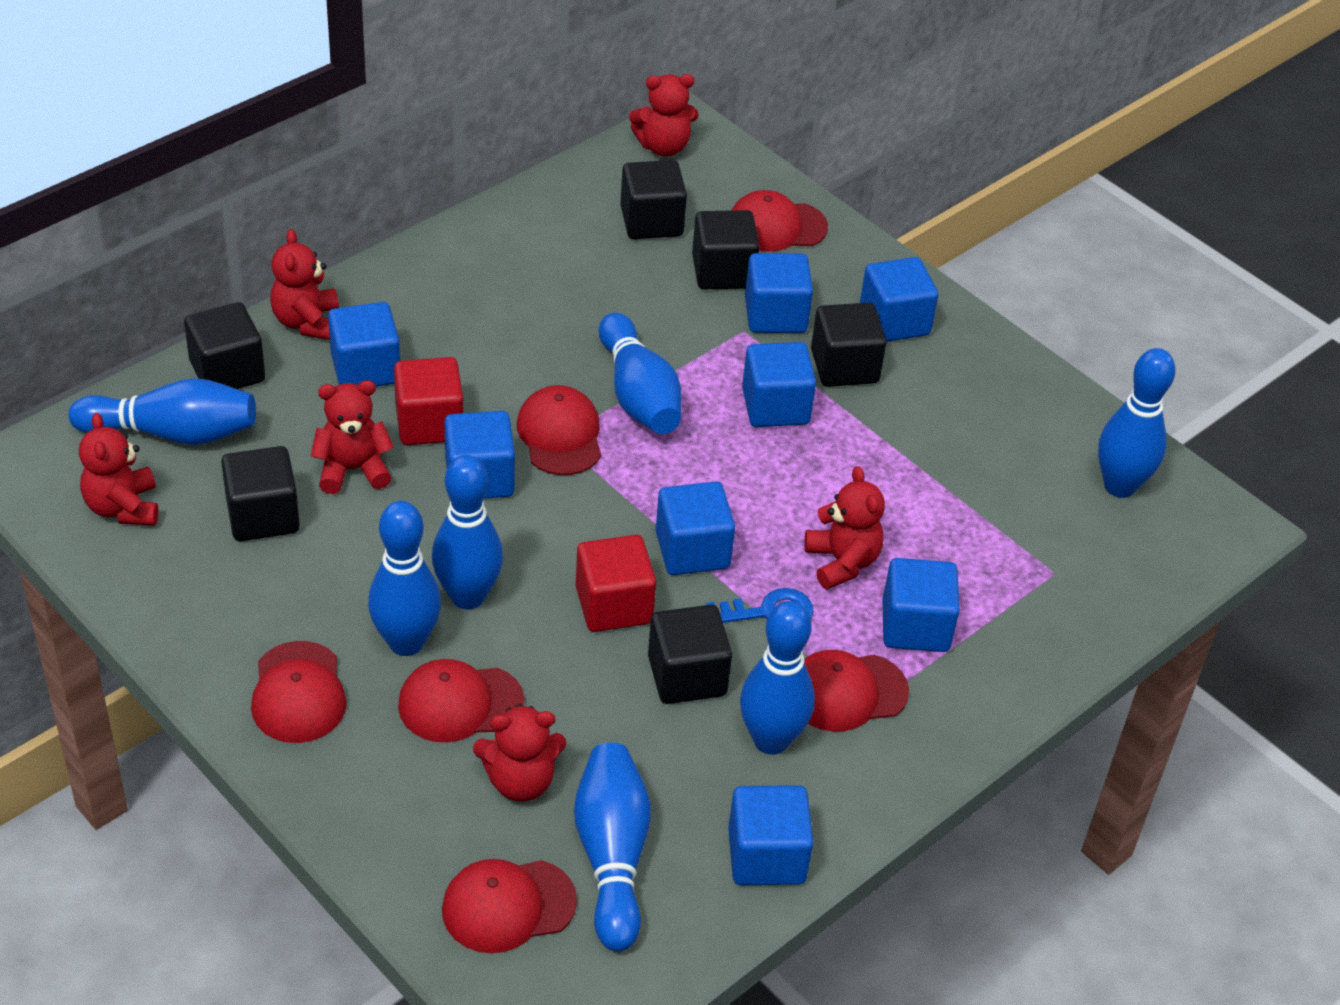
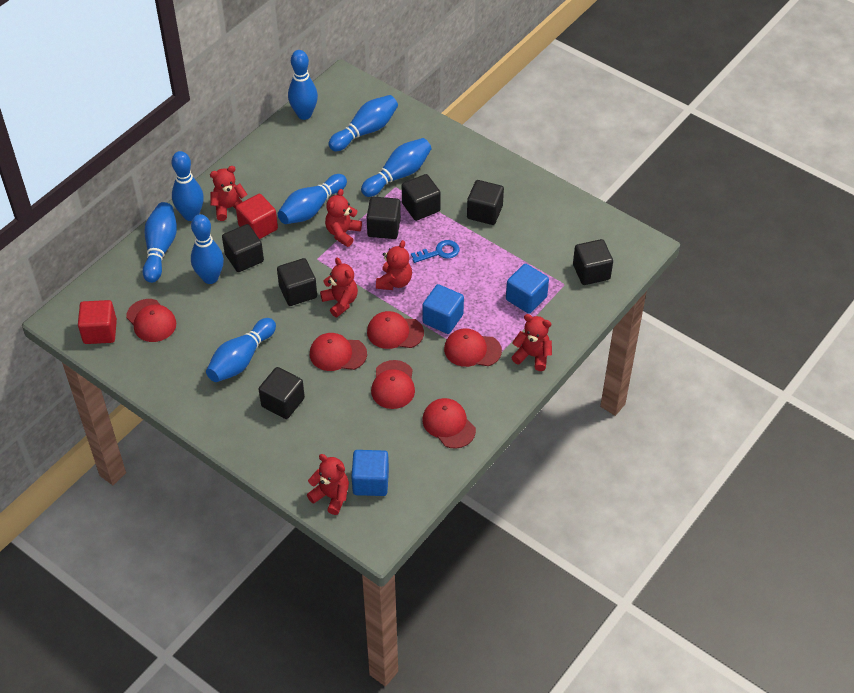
black cube: 6 -> 7
blue bowling pin: 7 -> 8
blue cube: 8 -> 3

